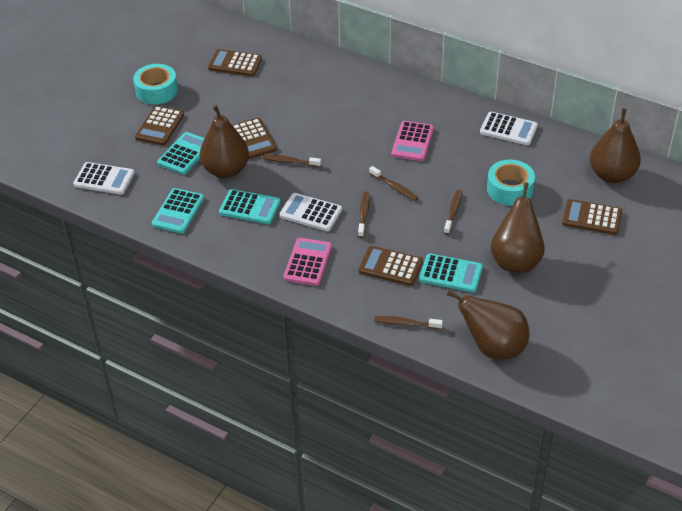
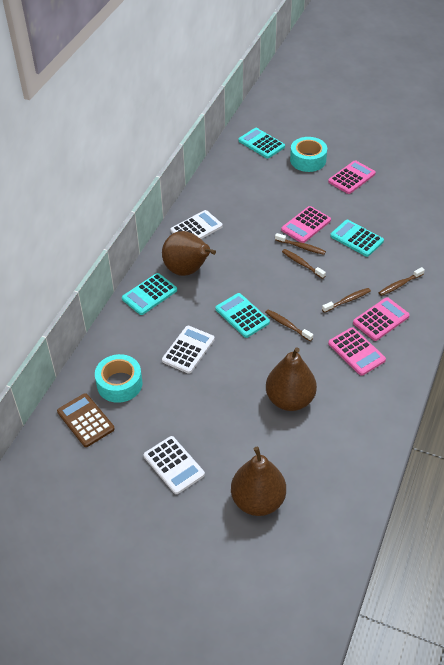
brown calculator: 5 -> 1
brown pear: 4 -> 3
pink calculator: 2 -> 4

